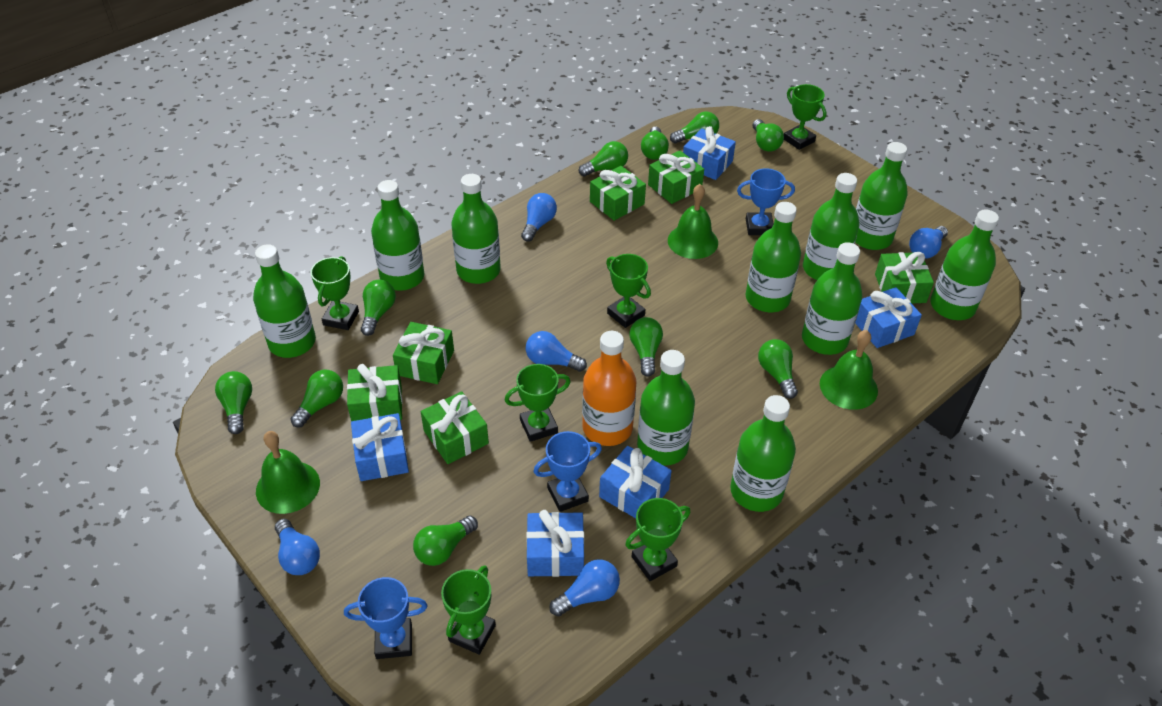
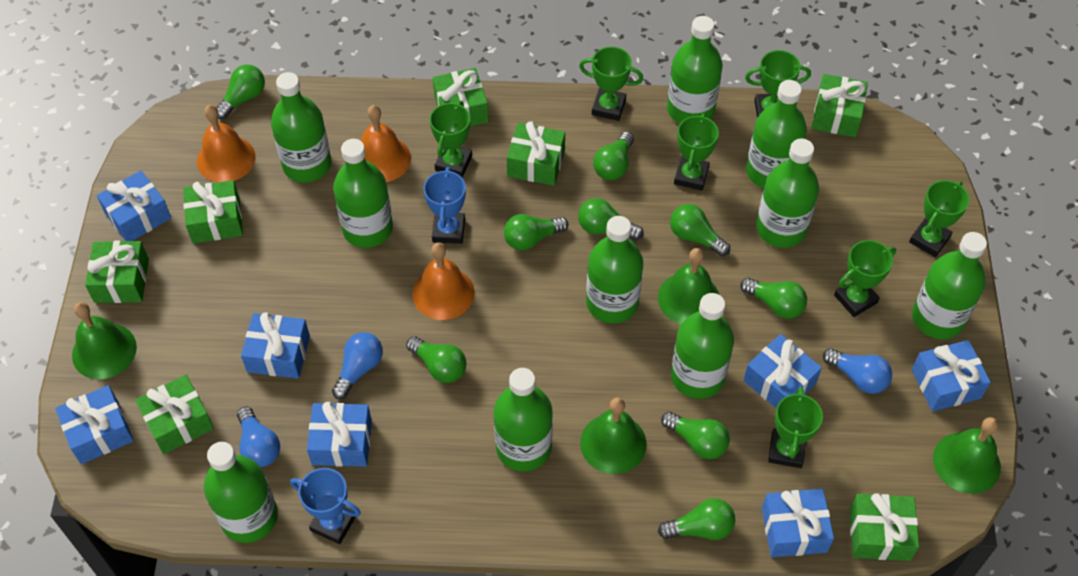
blue gift: 5 -> 7
blue light bulb: 5 -> 3
blue trophy: 3 -> 2
green bell: 3 -> 4
green gift: 6 -> 7
green light bulb: 10 -> 9
green trophy: 6 -> 7
orange bell: 0 -> 3
orange bottle: 1 -> 0

